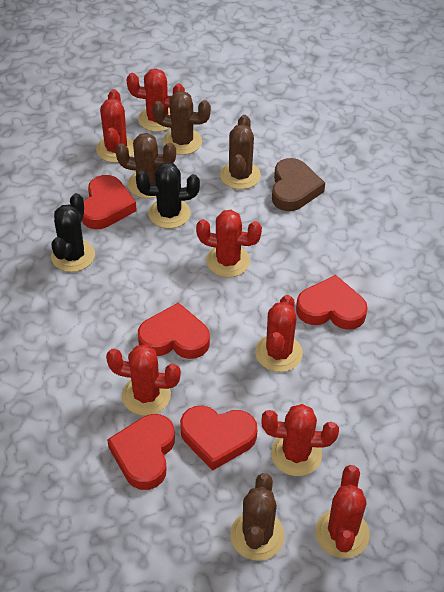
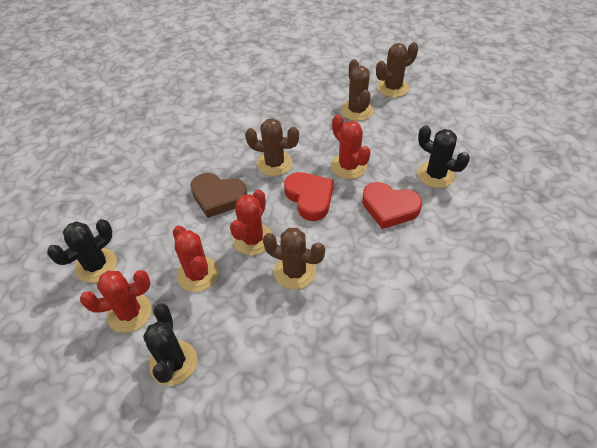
black cactus: 2 -> 3
red cactus: 7 -> 4
red heart: 5 -> 2

